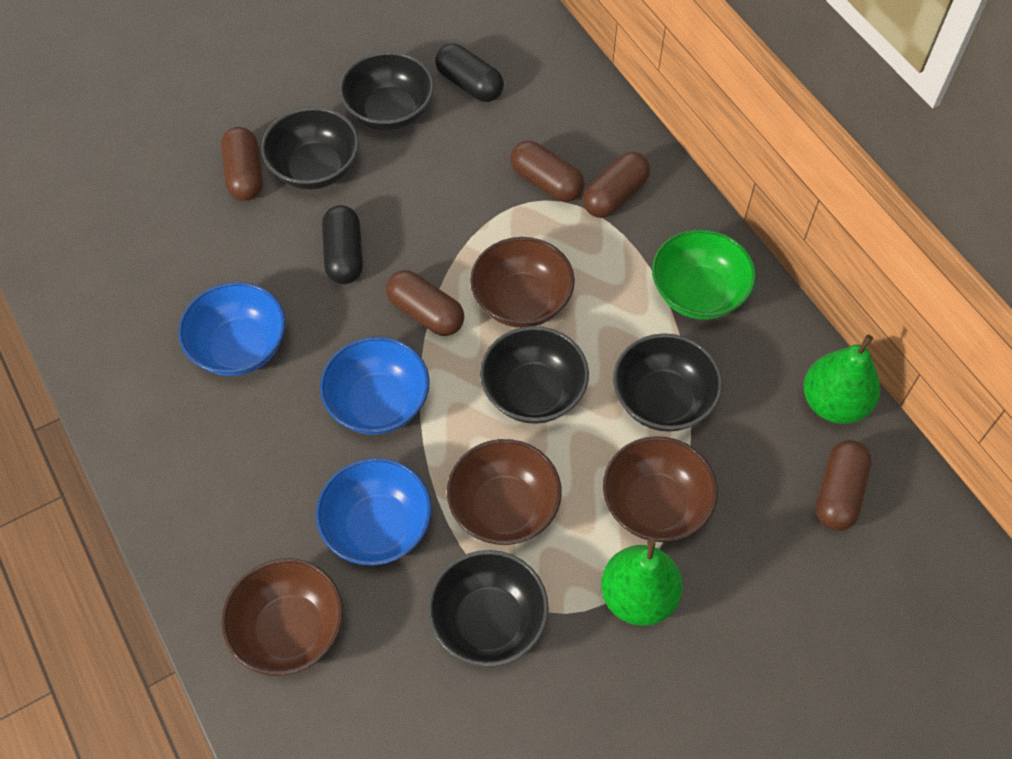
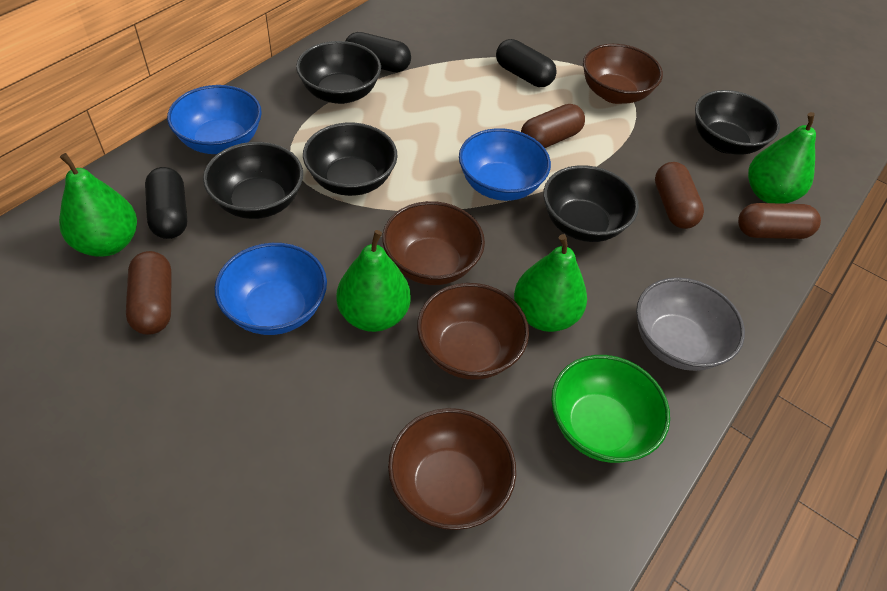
black capsule: 2 -> 3
brown capsule: 5 -> 4
green pear: 2 -> 4
grey bowl: 0 -> 1

